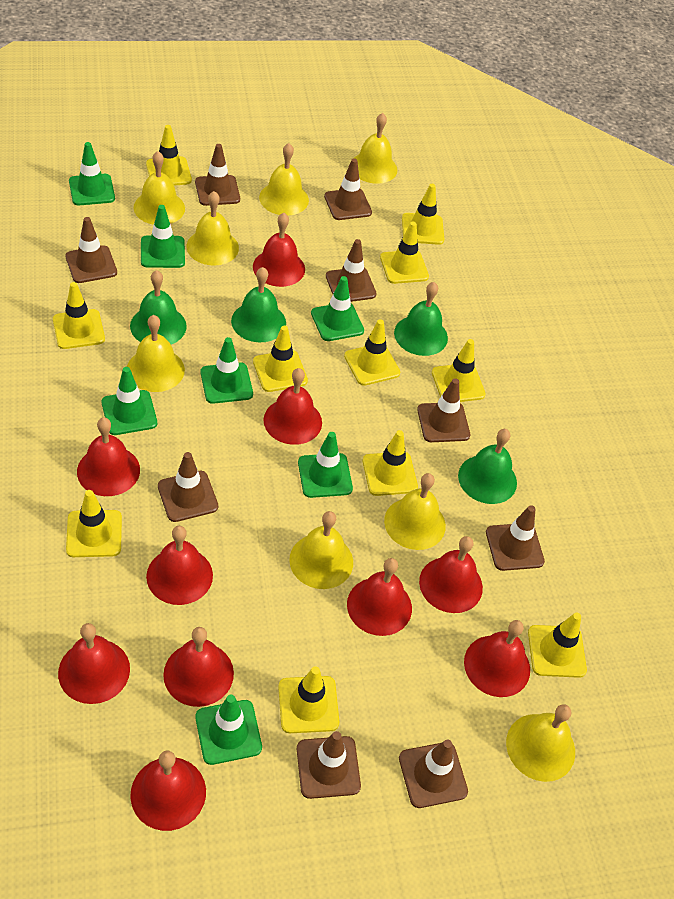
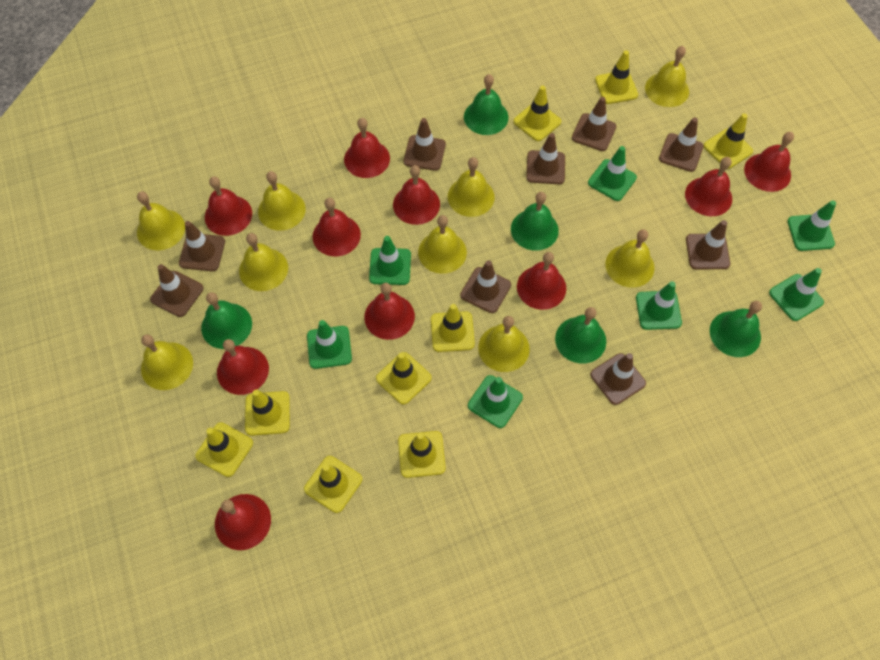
green bell: 4 -> 5
yellow bell: 8 -> 9
yellow traffic cone: 11 -> 9

